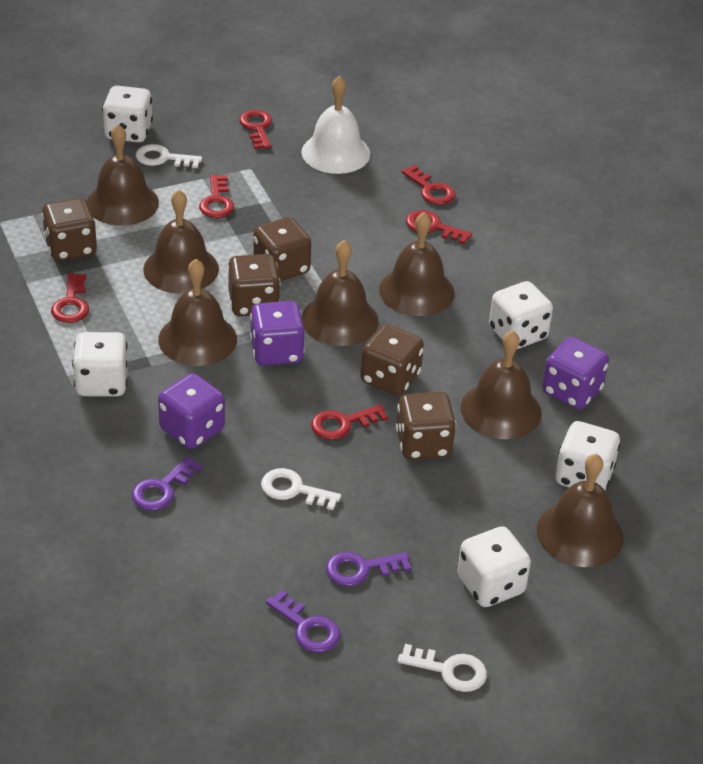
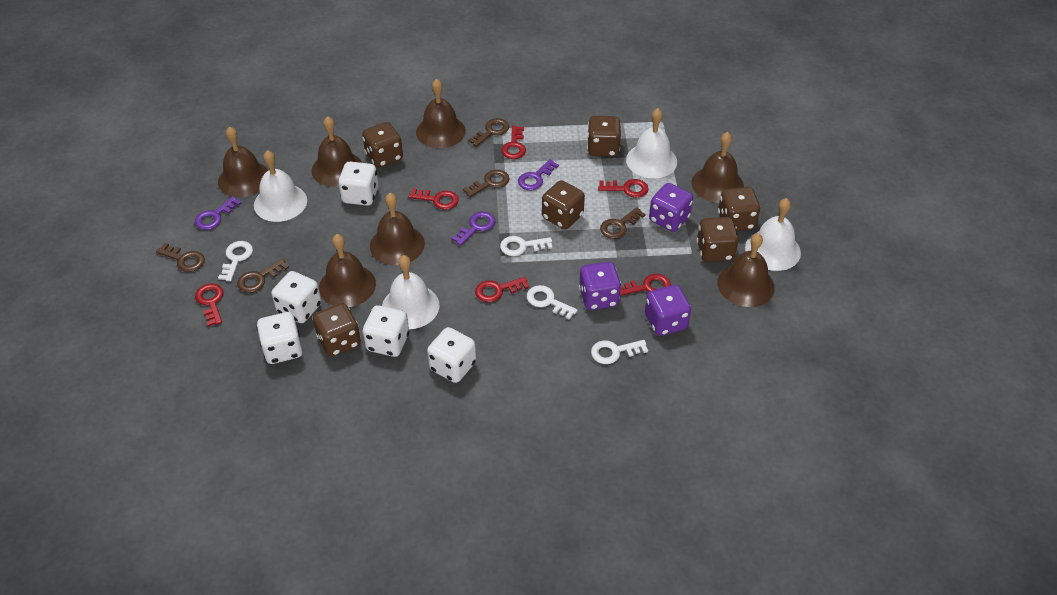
brown dice: 5 -> 6
brown key: 0 -> 5
white bell: 1 -> 4
white key: 3 -> 4

